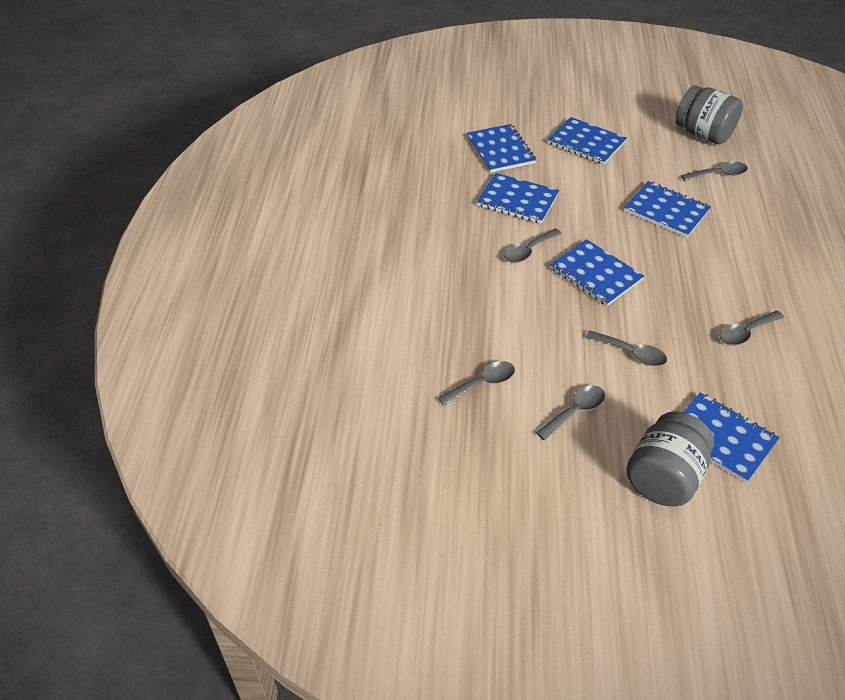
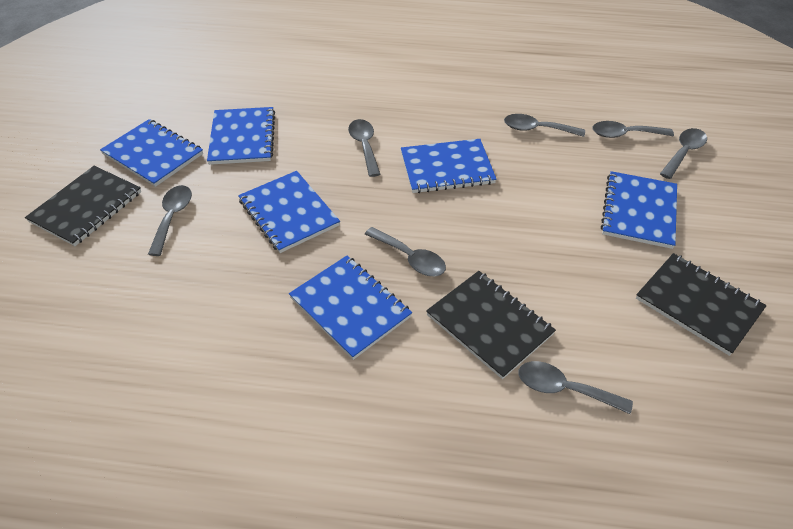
black notebook: 0 -> 3
grey jar: 2 -> 0
grey spoon: 6 -> 7

